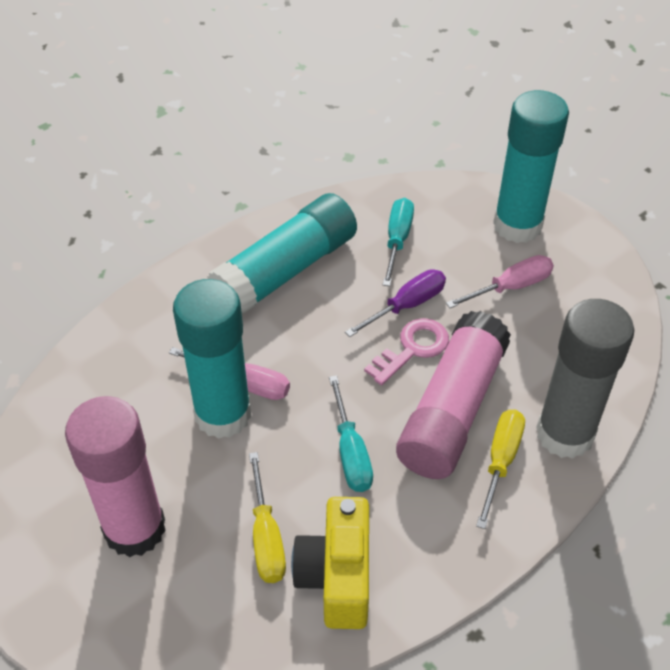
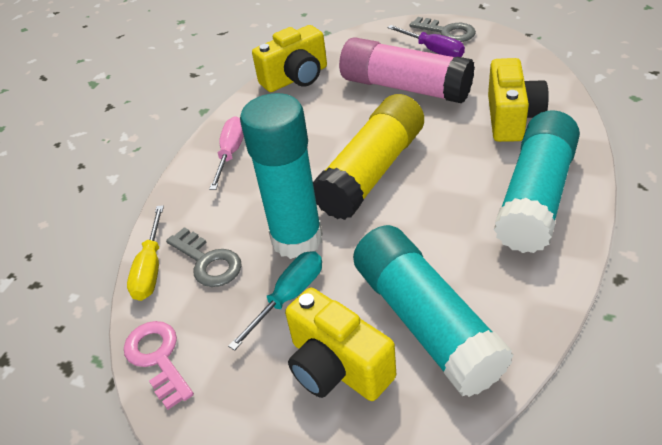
grey glue stick: 1 -> 0
grey key: 0 -> 2
pink glue stick: 2 -> 1
pink screwdriver: 2 -> 1
turquoise screwdriver: 2 -> 1
yellow camera: 1 -> 3
yellow glue stick: 0 -> 1
yellow screwdriver: 2 -> 1

